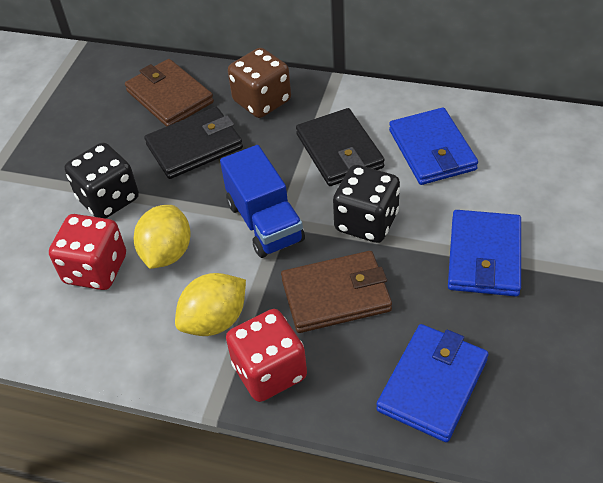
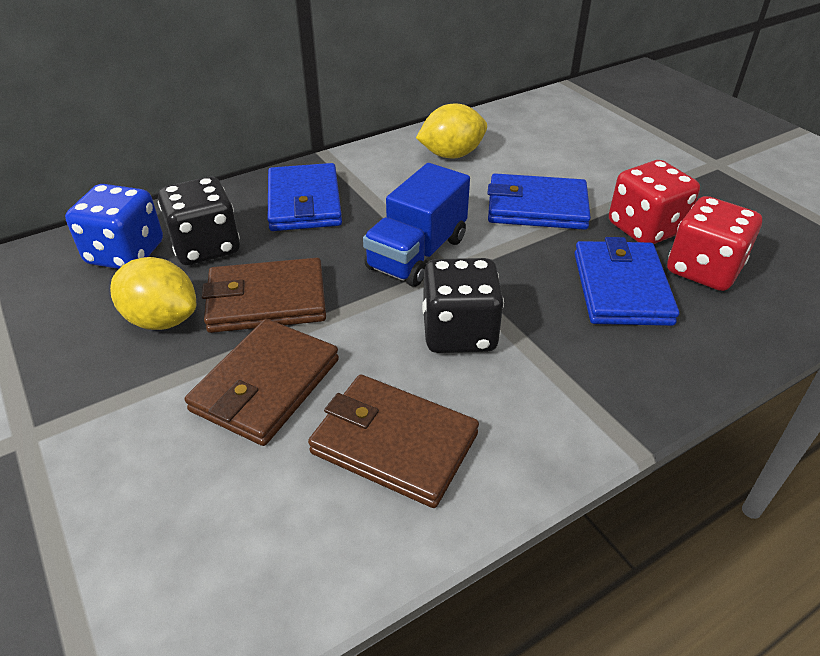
black wallet: 2 -> 0
blue dice: 0 -> 1
brown dice: 1 -> 0
brown wallet: 2 -> 3

